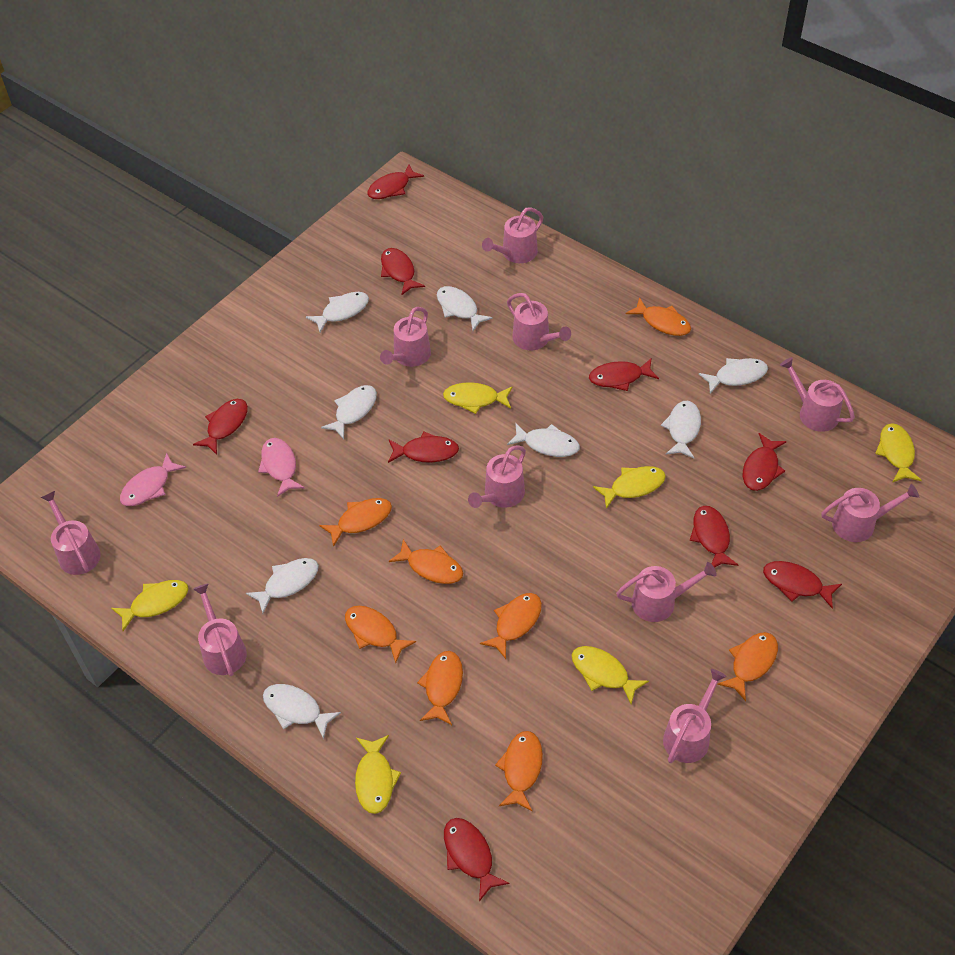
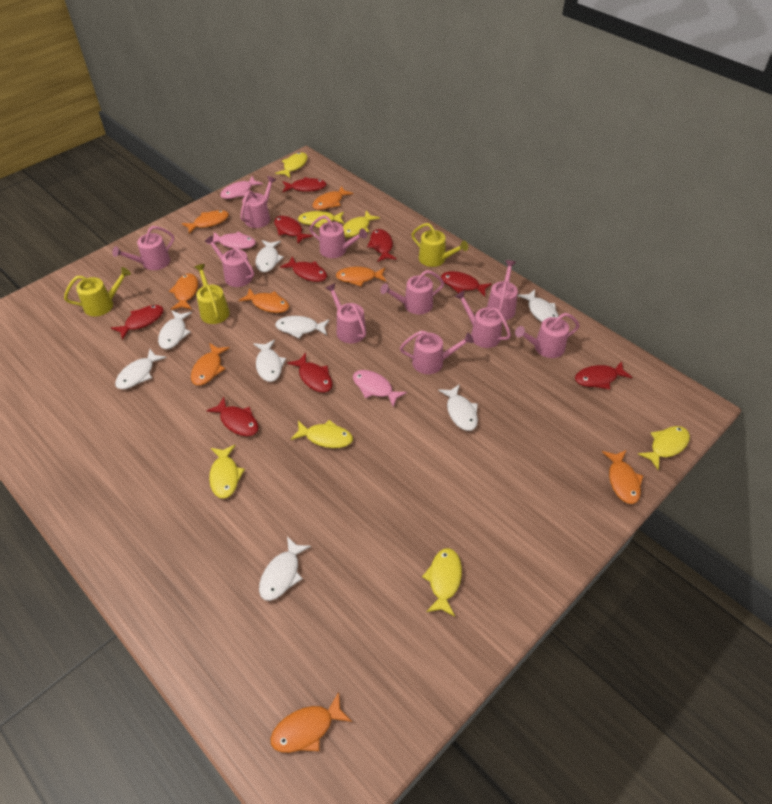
pink fish: 2 -> 3
yellow fish: 6 -> 7
yellow watering can: 0 -> 3

